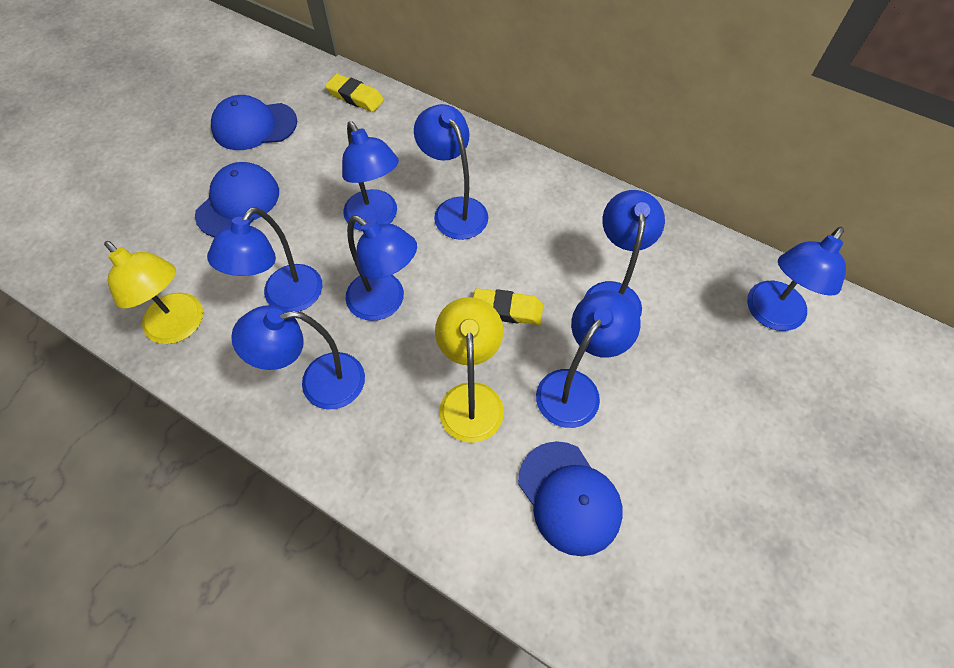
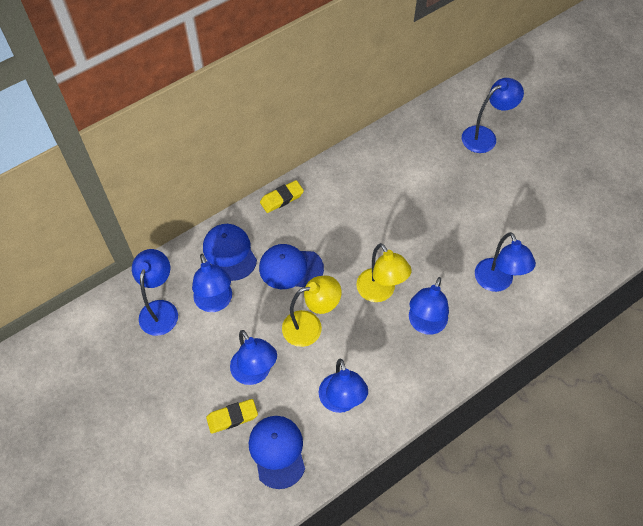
blue lamp: 8 -> 7

